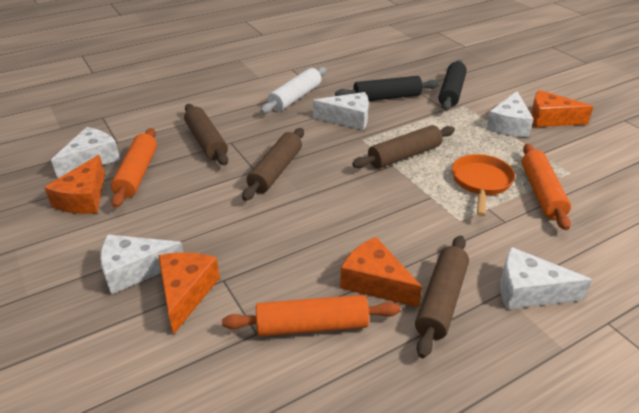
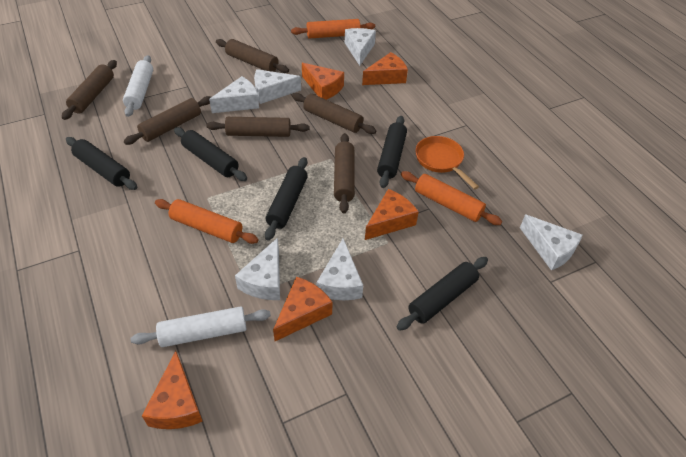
black rolling pin: 2 -> 5
brown rolling pin: 4 -> 6
orange cheese: 4 -> 5
white cheese: 5 -> 6
white rolling pin: 1 -> 2

